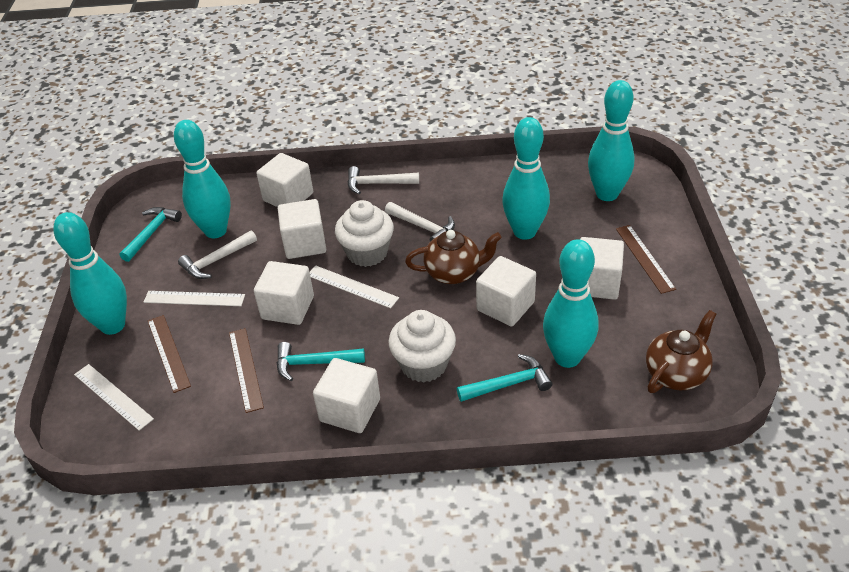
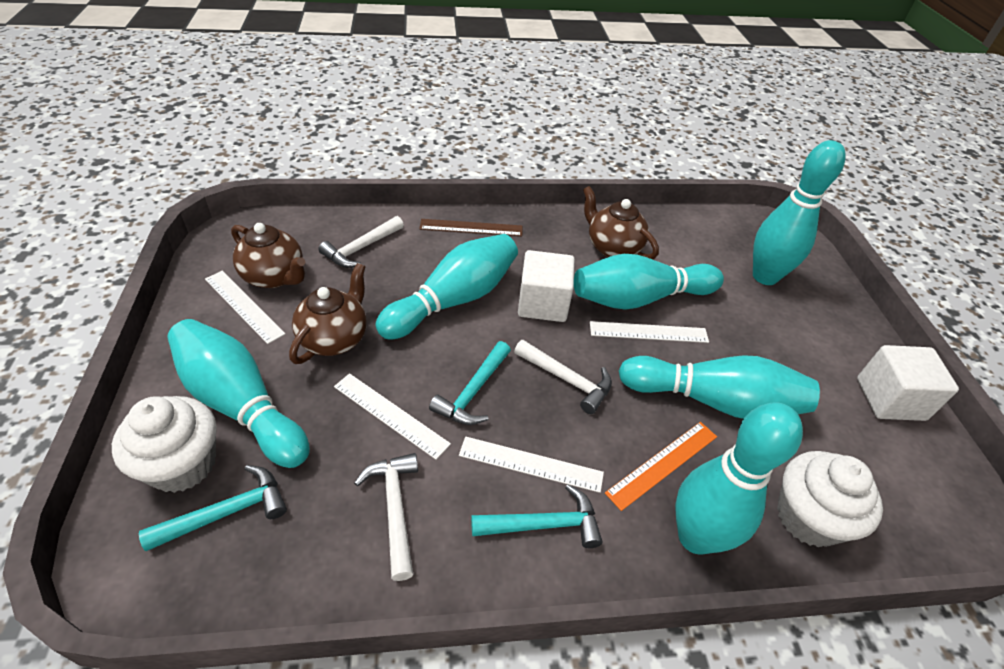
brown ruler: 3 -> 1
brown teapot: 2 -> 3
orange ruler: 0 -> 1
turquoise bowling pin: 5 -> 6
white cube: 6 -> 2
white ruler: 3 -> 4

